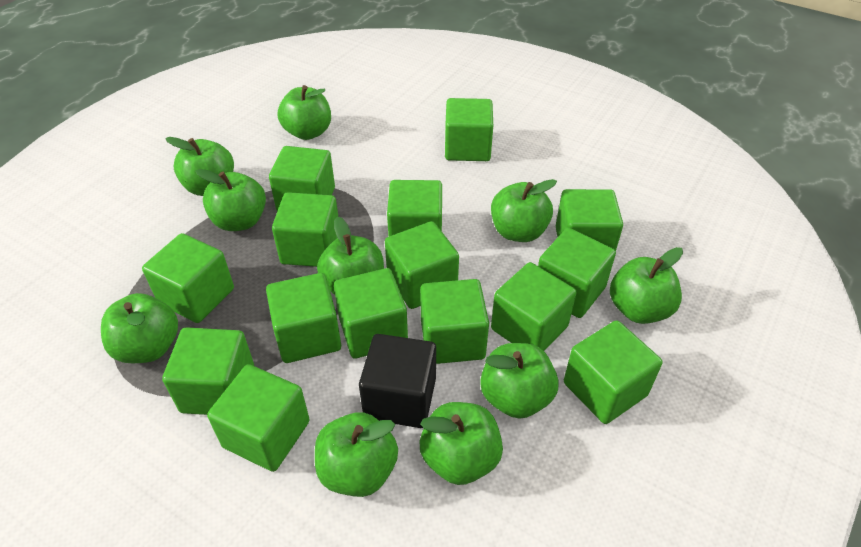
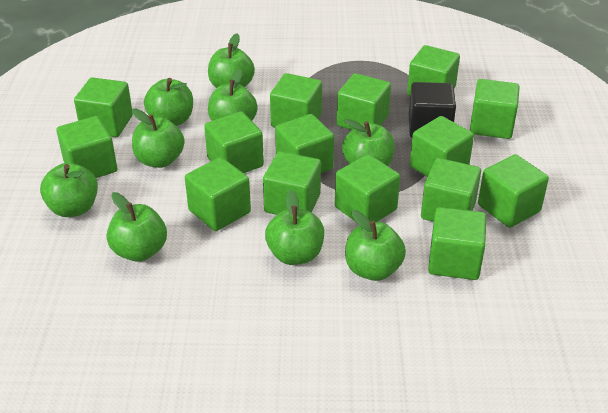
green apple: 10 -> 9

